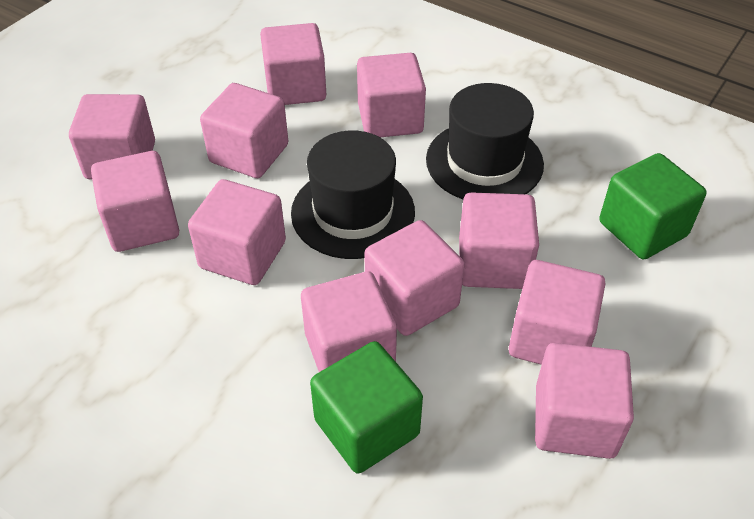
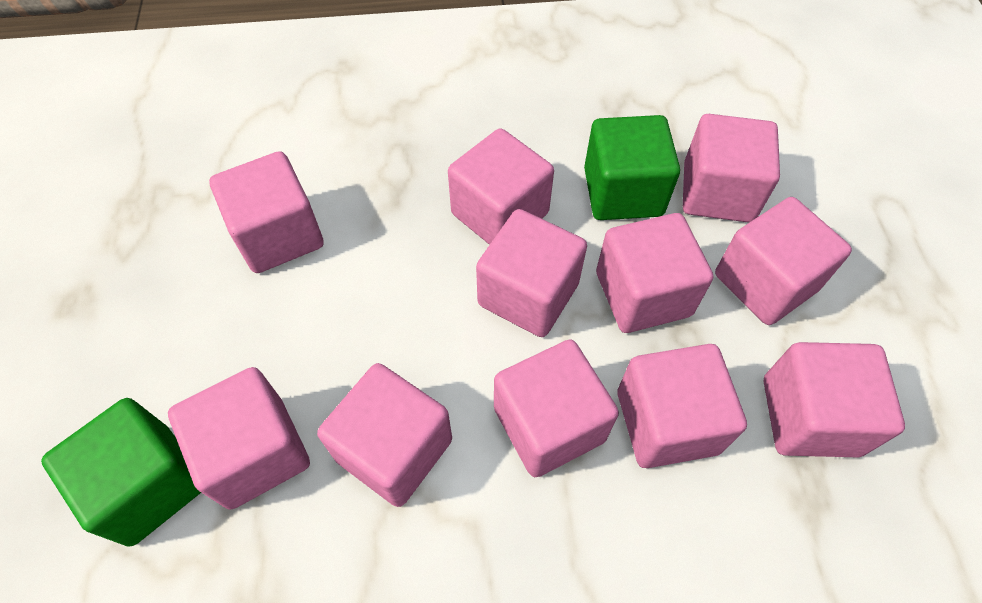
black hat: 2 -> 0

